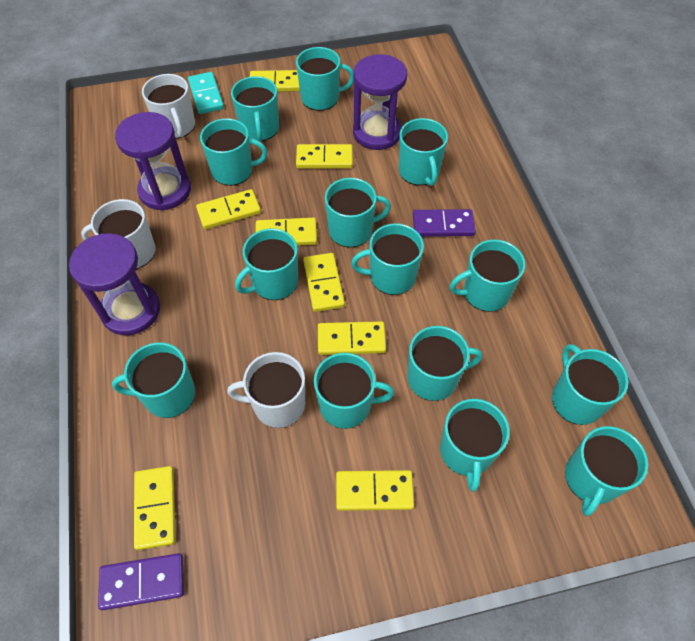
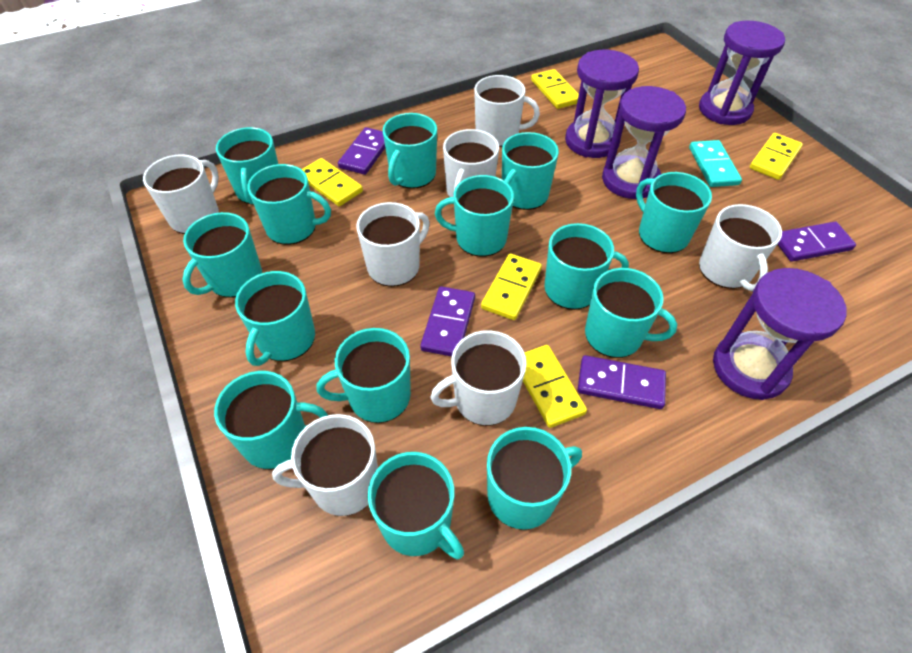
purple domino: 2 -> 4
purple hourglass: 3 -> 4
white mug: 3 -> 7
yellow domino: 8 -> 5

